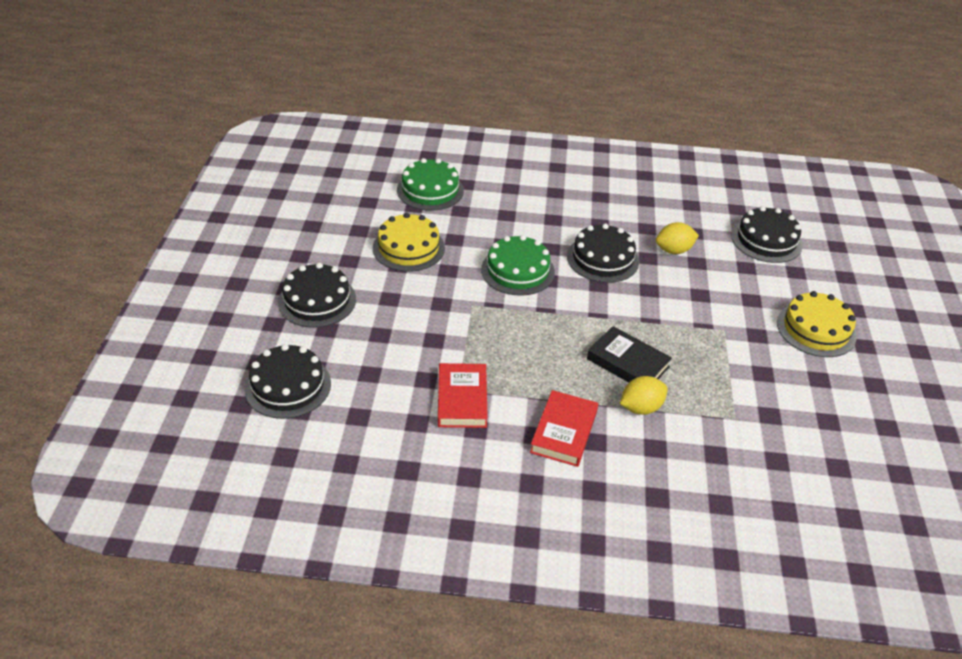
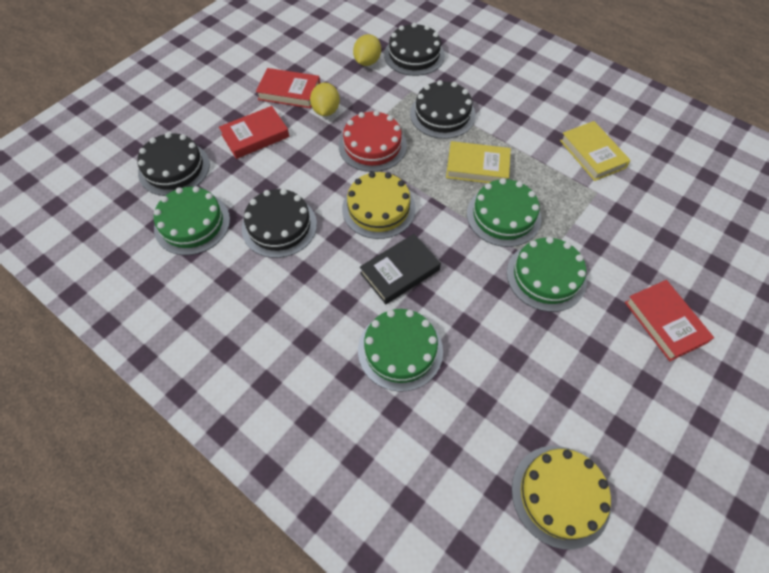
green cake: 2 -> 4
red book: 2 -> 3
red cake: 0 -> 1
yellow book: 0 -> 2

